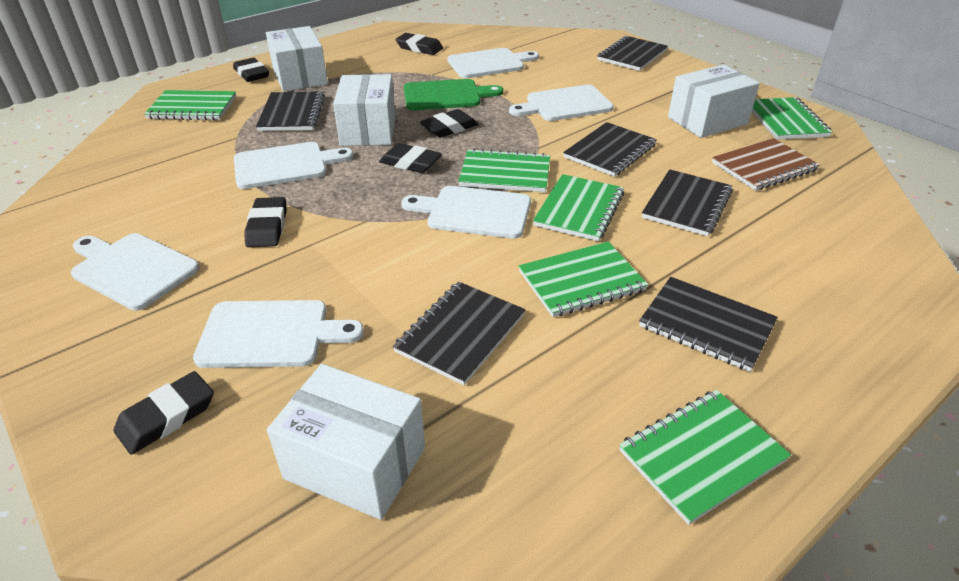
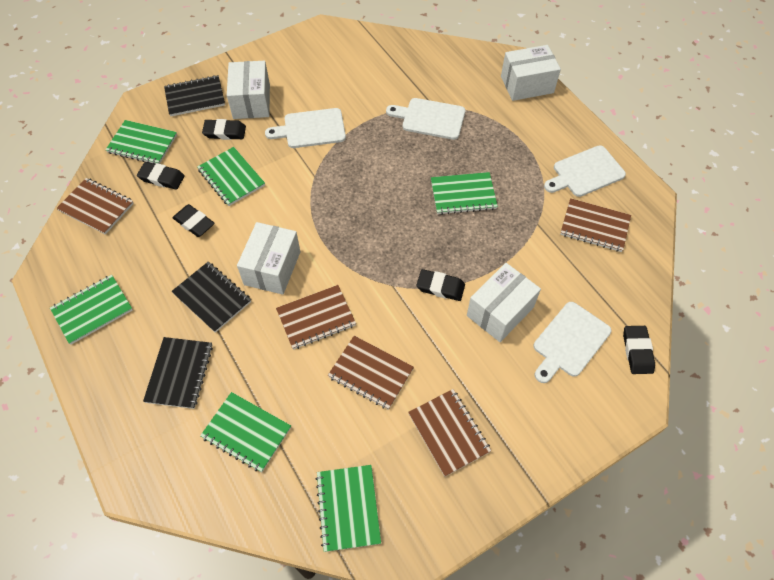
black eraser: 6 -> 5
black notebook: 6 -> 3
brown notebook: 1 -> 5
green cutting board: 1 -> 0
white cutting board: 6 -> 4

